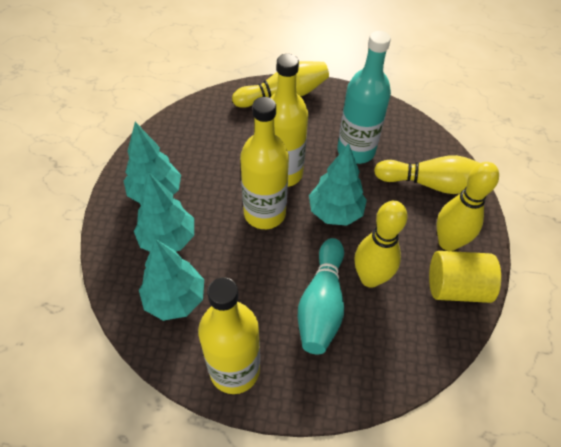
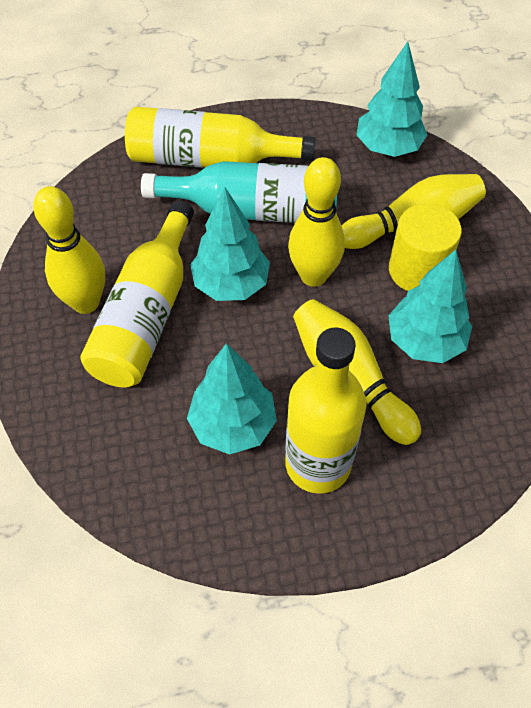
turquoise bowling pin: 1 -> 0

